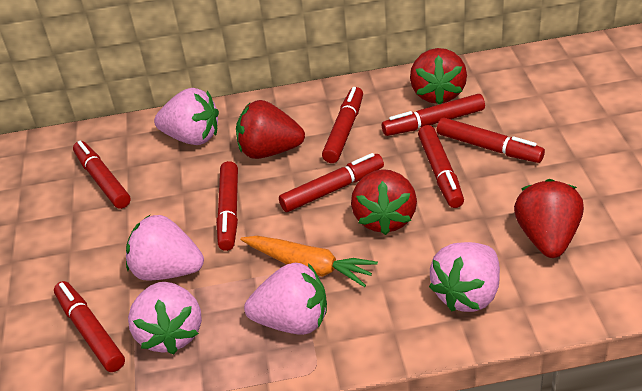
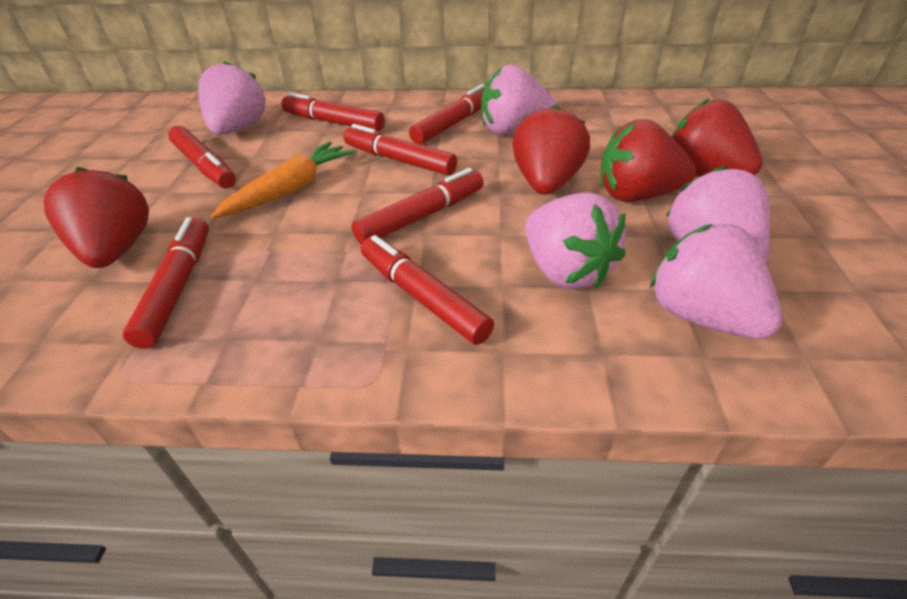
red marker: 8 -> 7

